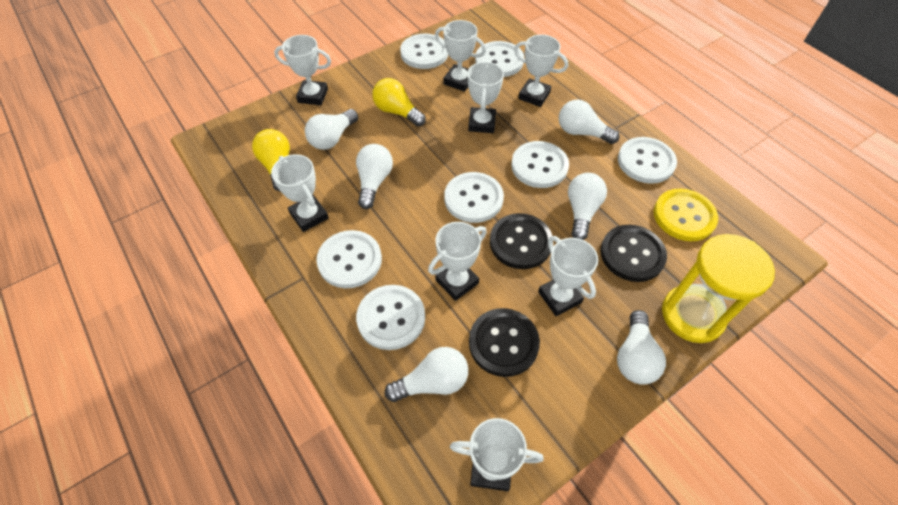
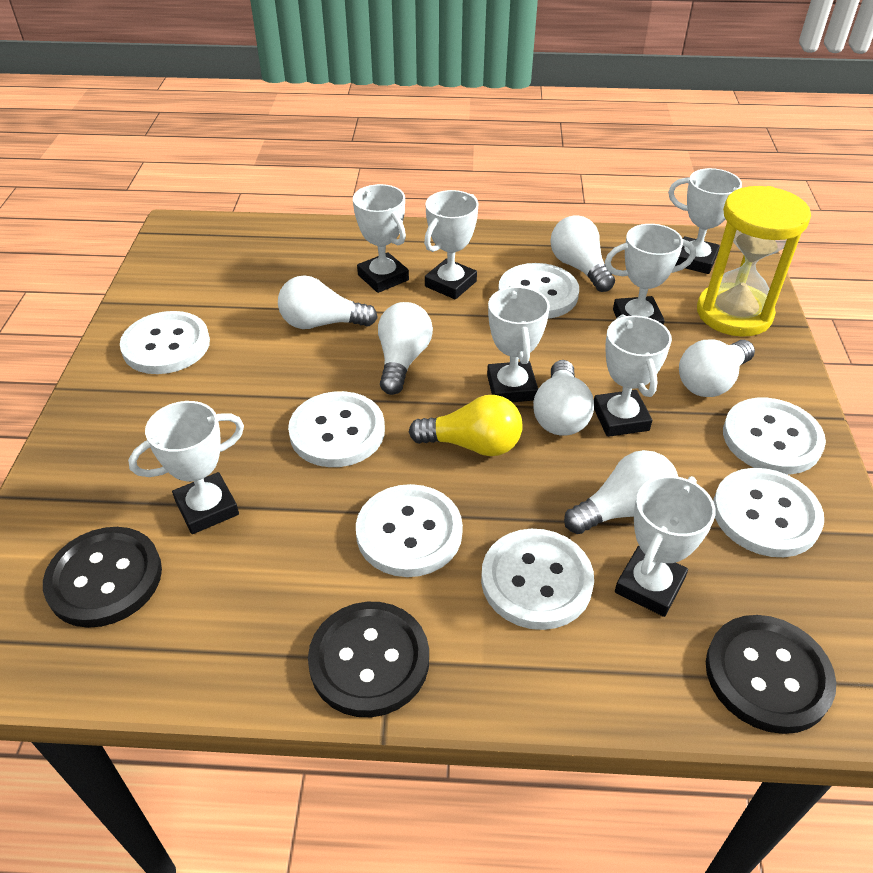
yellow button: 1 -> 0
yellow light bulb: 2 -> 1

